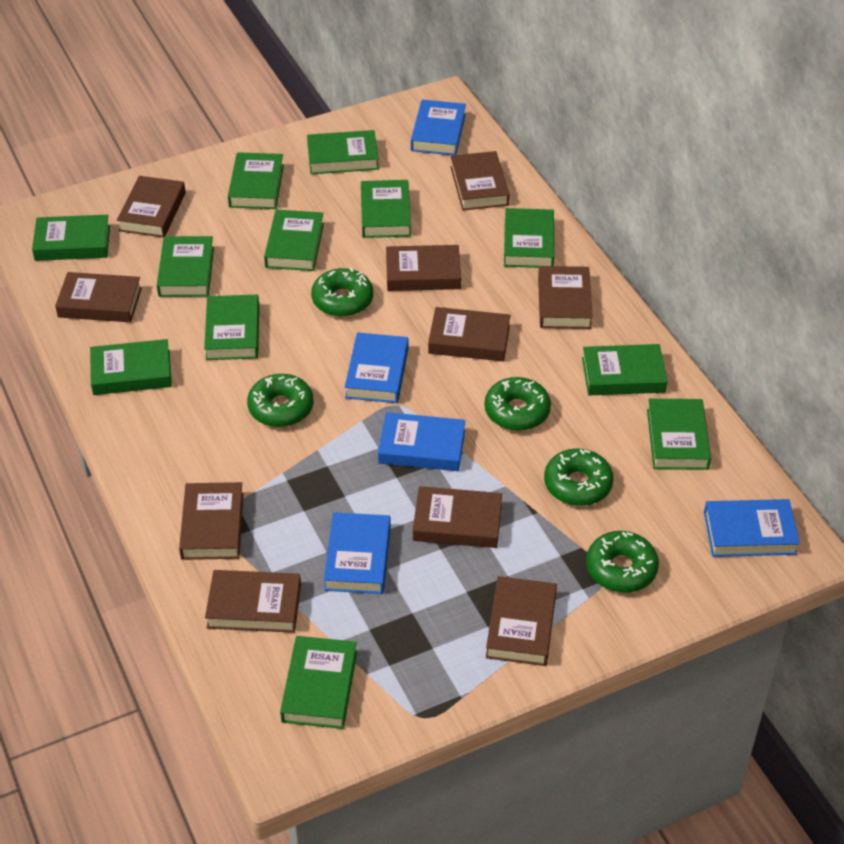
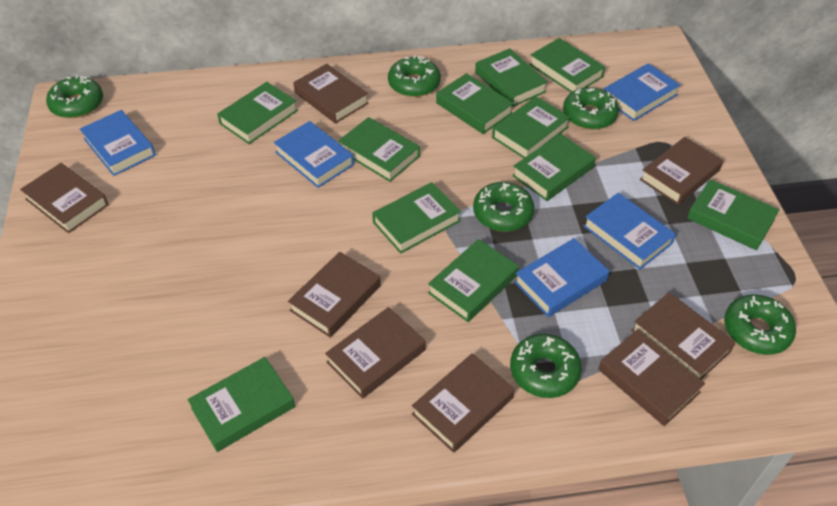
brown book: 10 -> 8
green book: 12 -> 11
green donut: 5 -> 6

